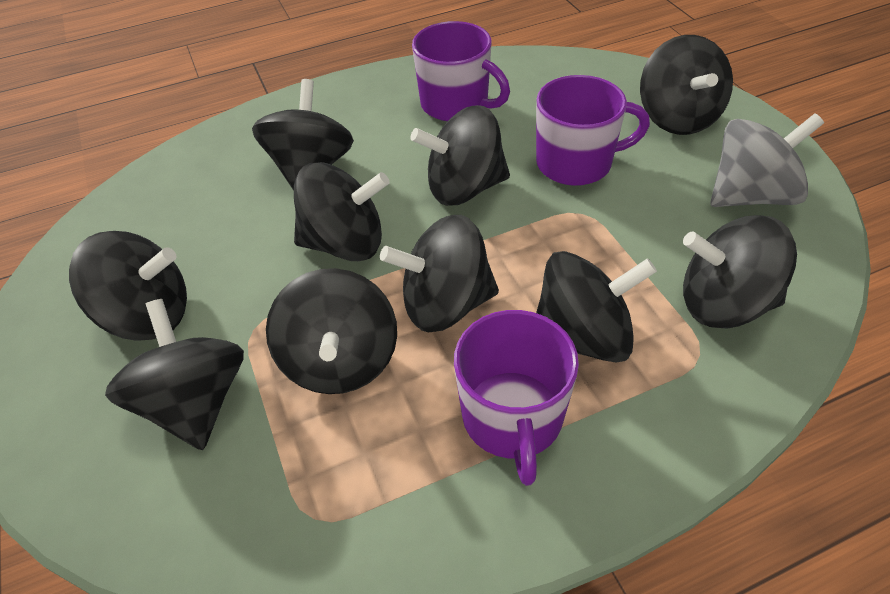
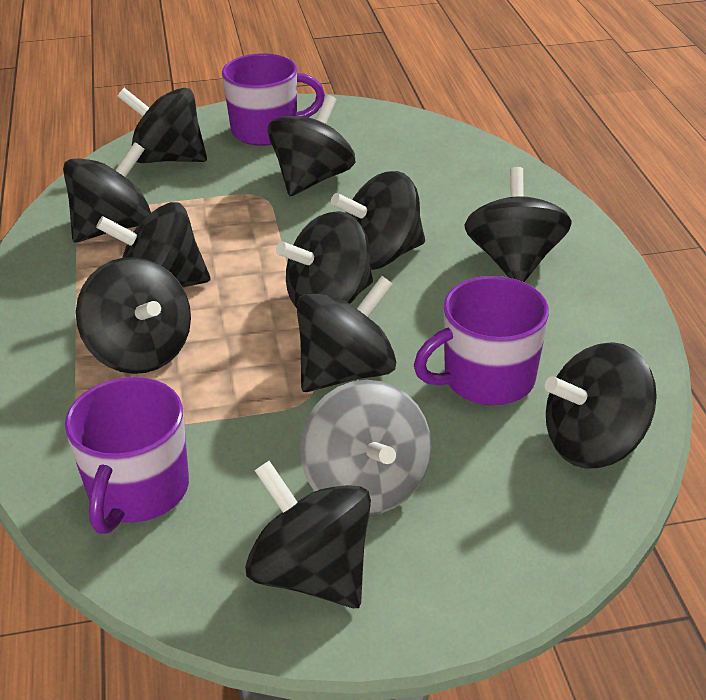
black spinning top: 10 -> 11

